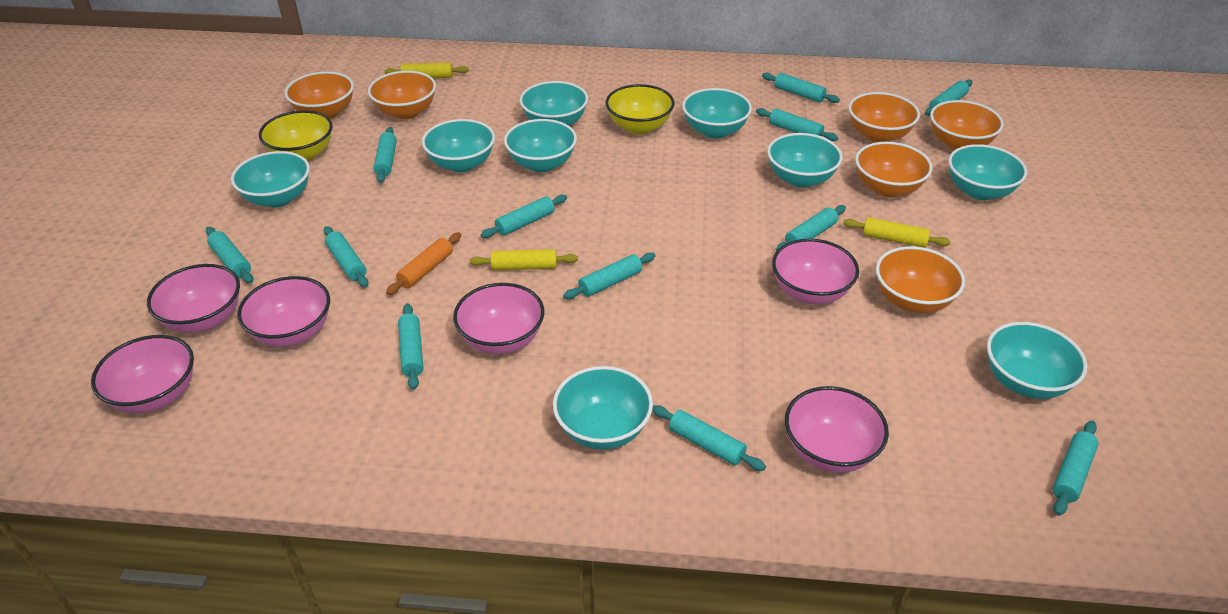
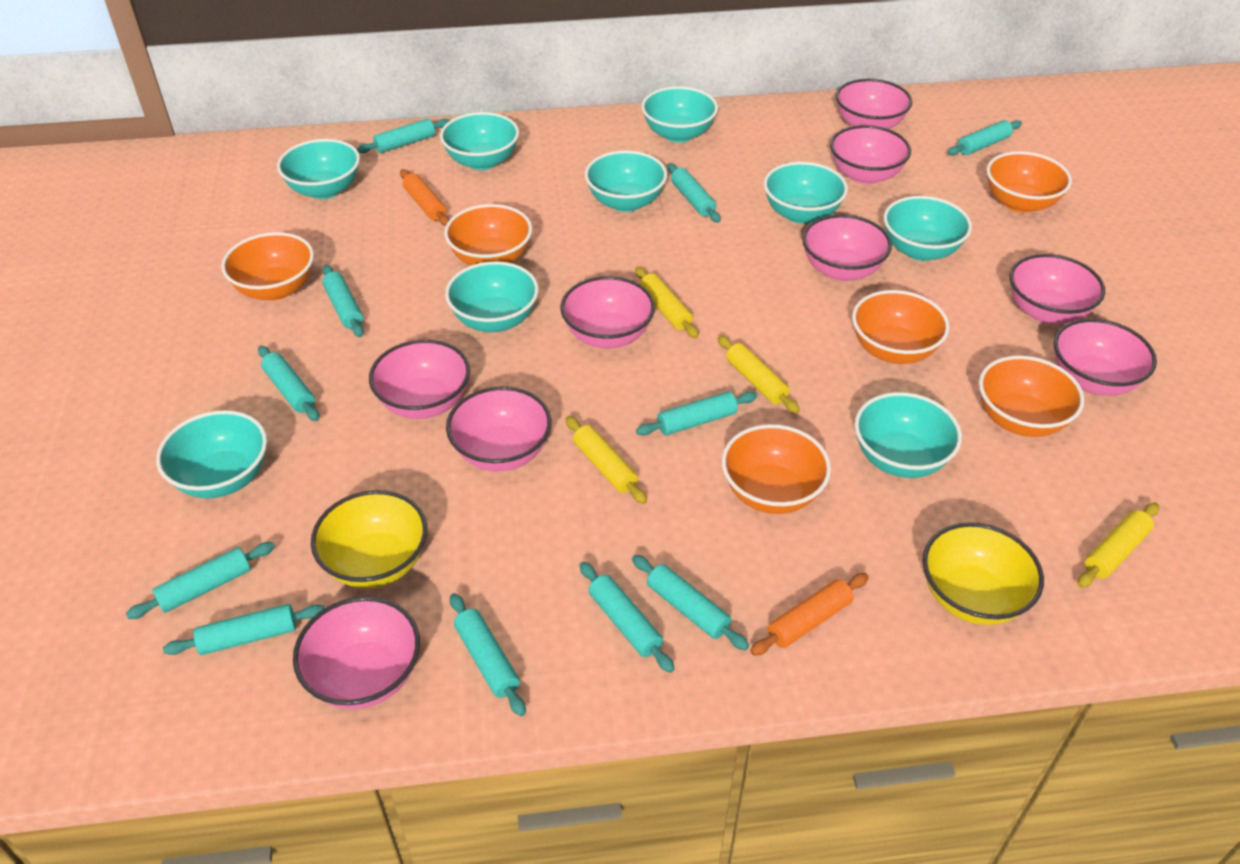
orange rolling pin: 1 -> 2
pink bowl: 6 -> 9
turquoise rolling pin: 12 -> 11
yellow rolling pin: 3 -> 4

